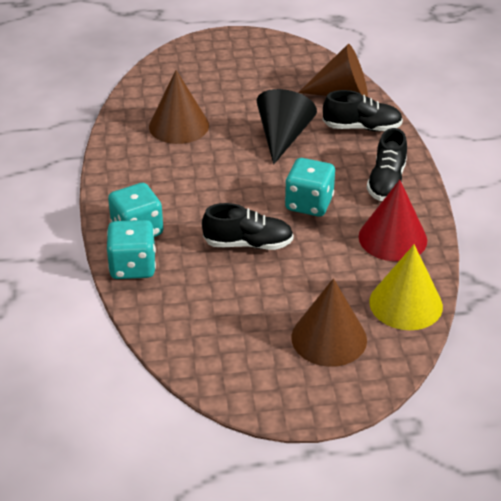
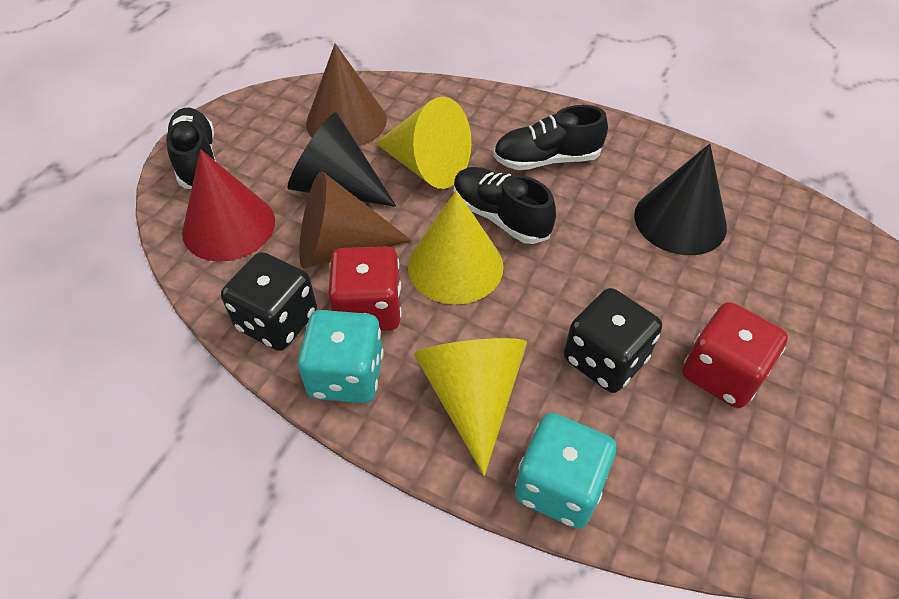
black cone: 1 -> 2
black dice: 0 -> 2
brown cone: 3 -> 2
red dice: 0 -> 2
turquoise dice: 3 -> 2
yellow cone: 1 -> 3

